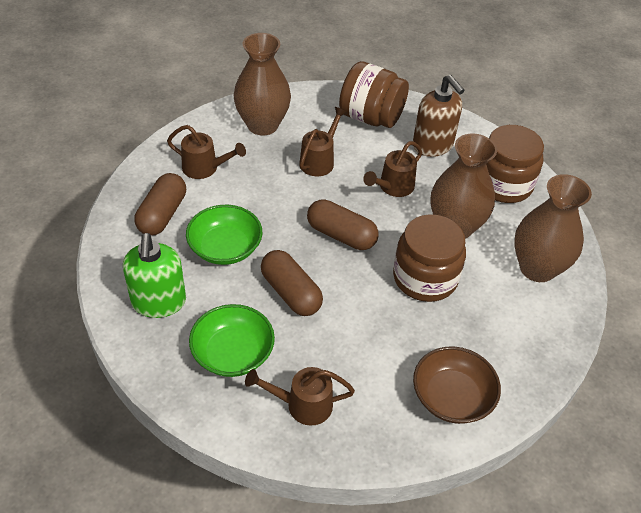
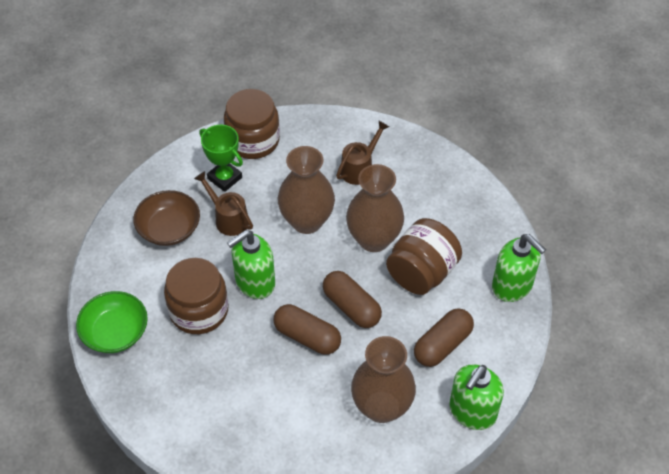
brown soap dispenser: 1 -> 0
brown watering can: 4 -> 2
green bowl: 2 -> 1
green soap dispenser: 1 -> 3
green trophy: 0 -> 1

